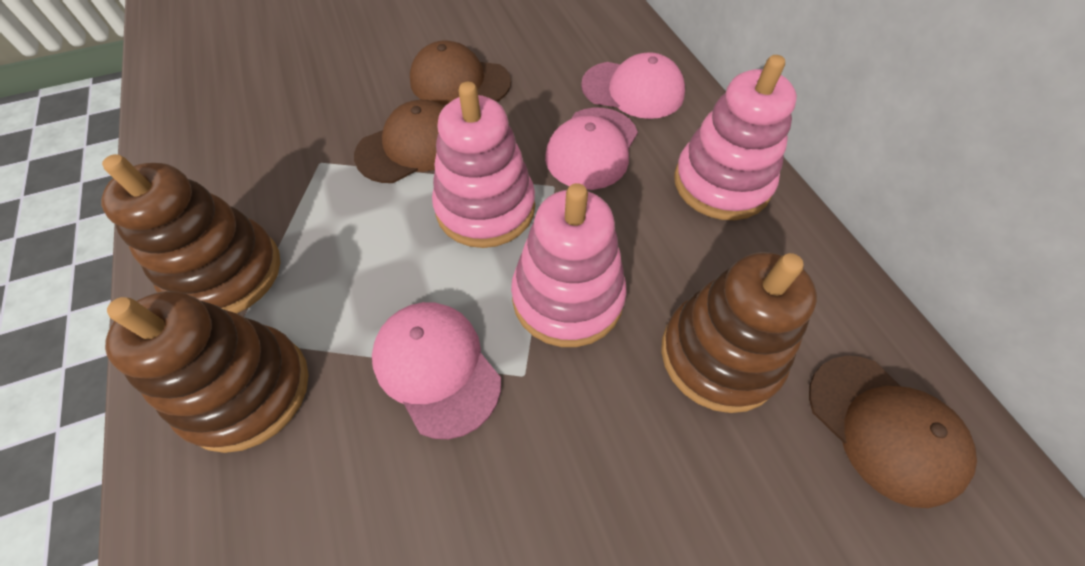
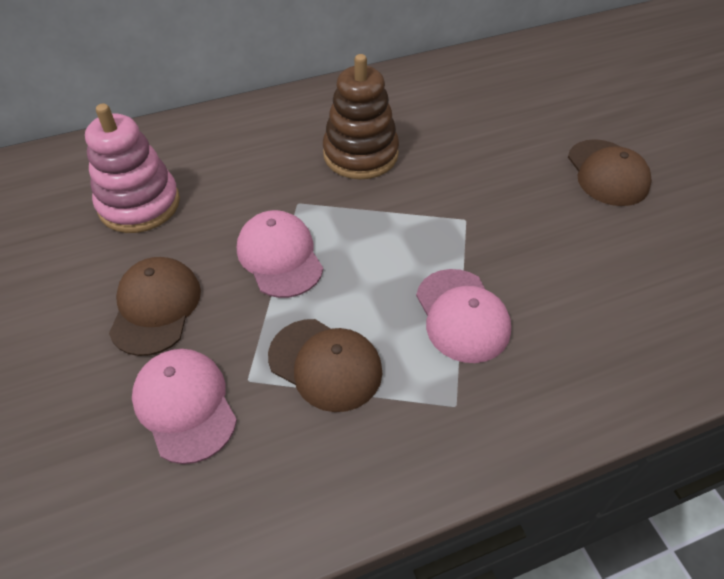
brown stacking toy: 3 -> 1
pink stacking toy: 3 -> 1

